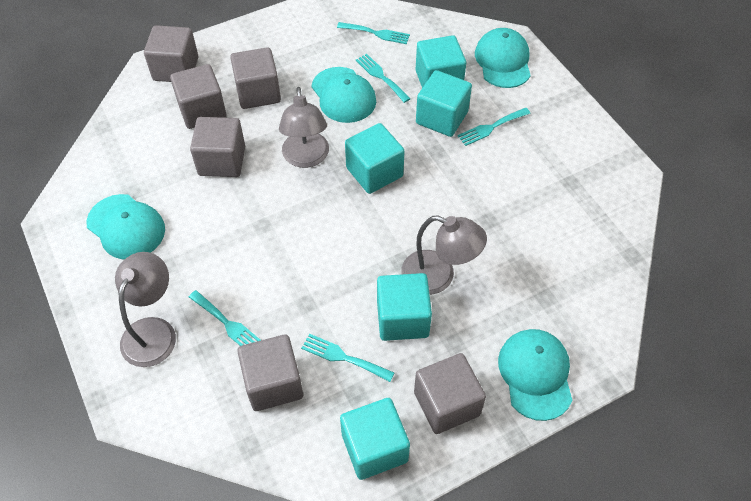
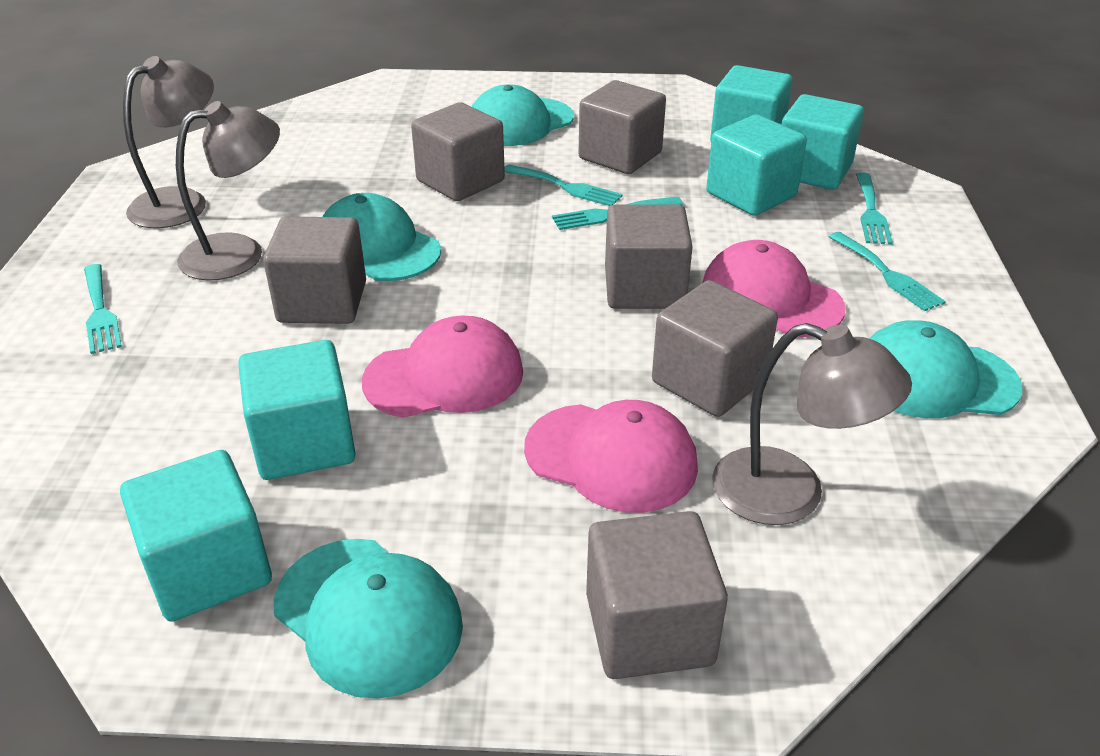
pink cap: 0 -> 3

